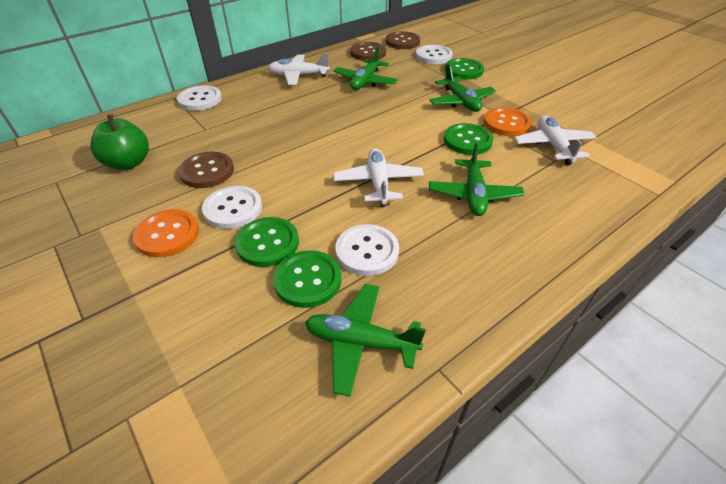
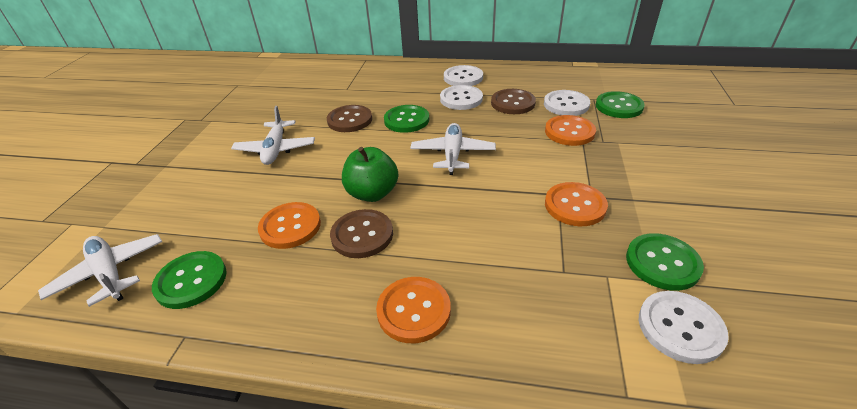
green plane: 4 -> 0
orange button: 2 -> 4

